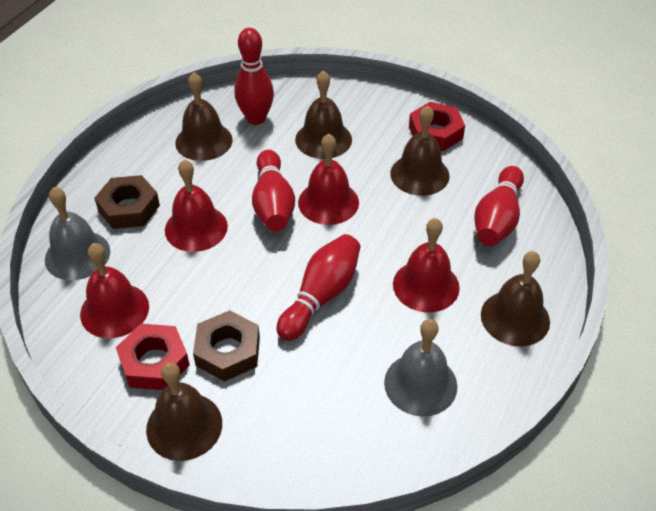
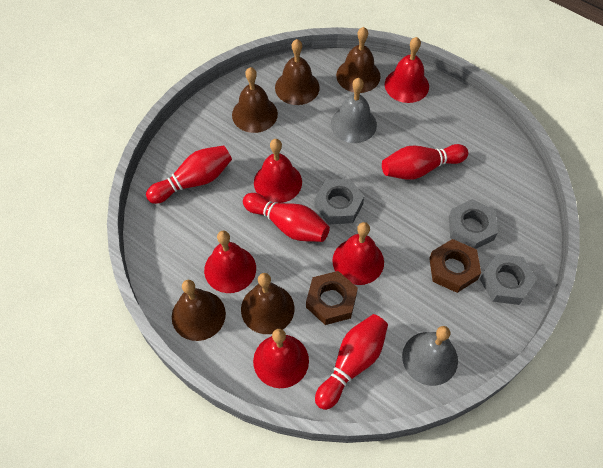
grey nut: 0 -> 3
red bell: 4 -> 5
red nut: 2 -> 0

